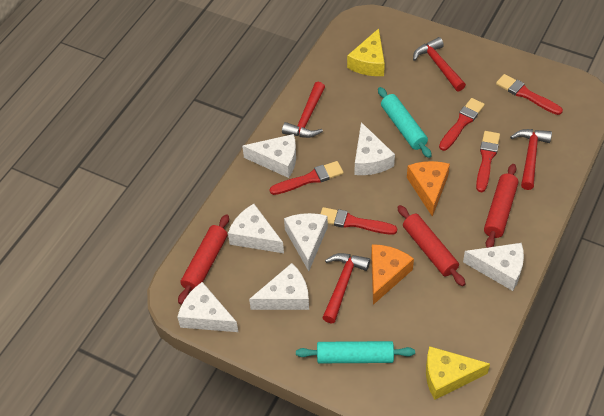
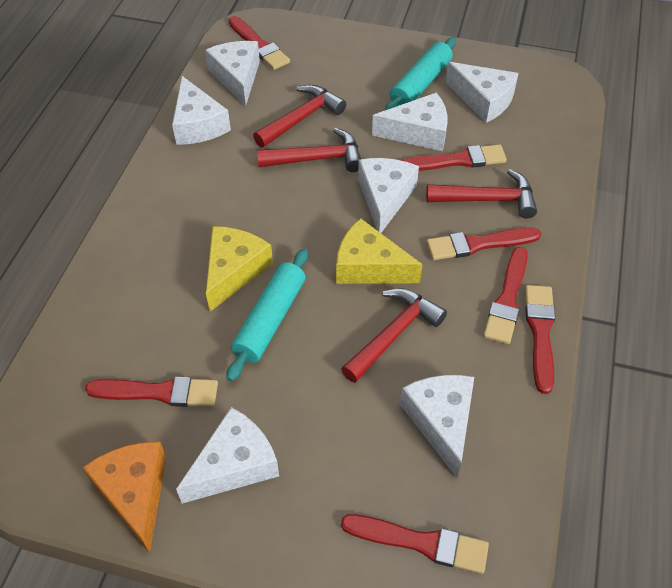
orange cheese: 2 -> 1
red brush: 5 -> 7
red rolling pin: 3 -> 0

